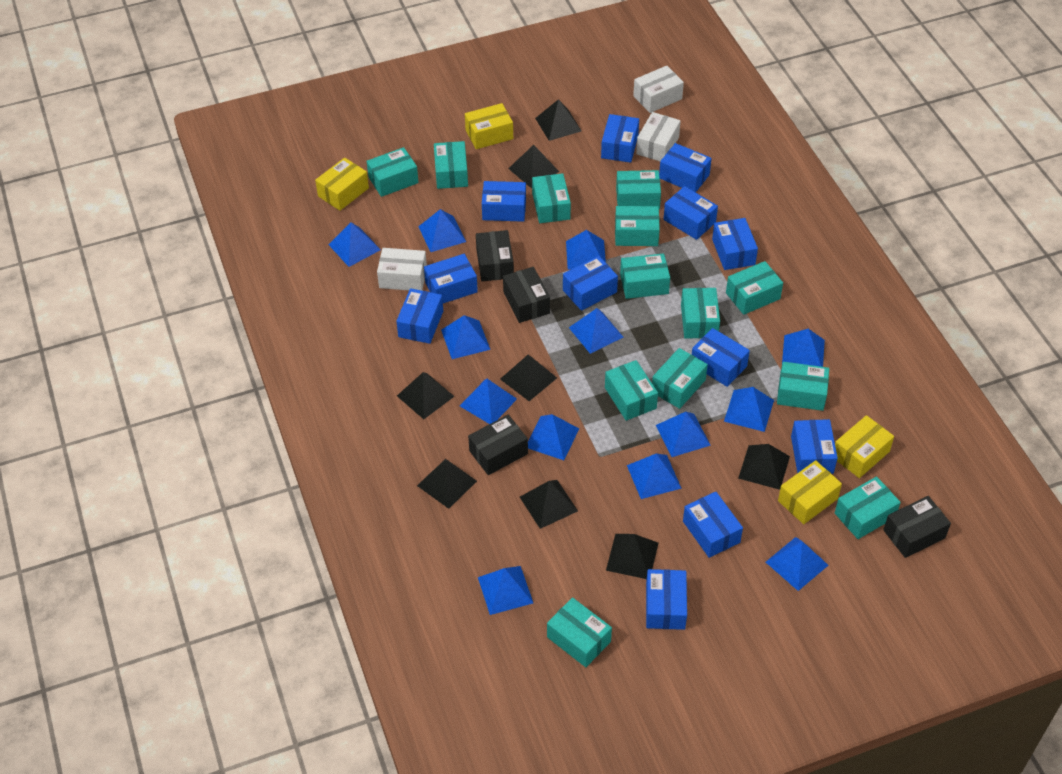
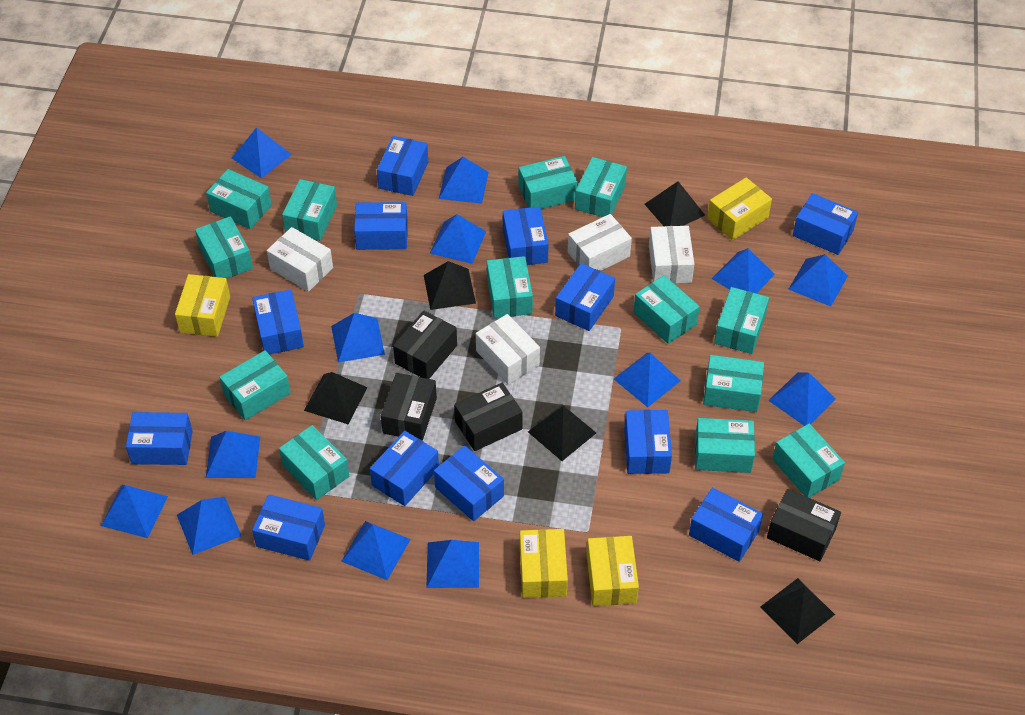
black pyramid: 8 -> 5
white box: 3 -> 4

